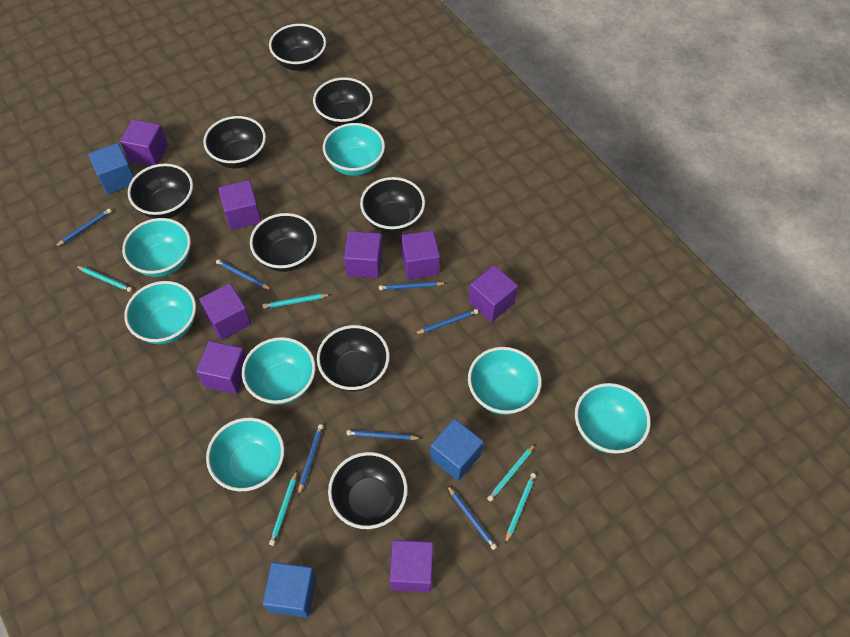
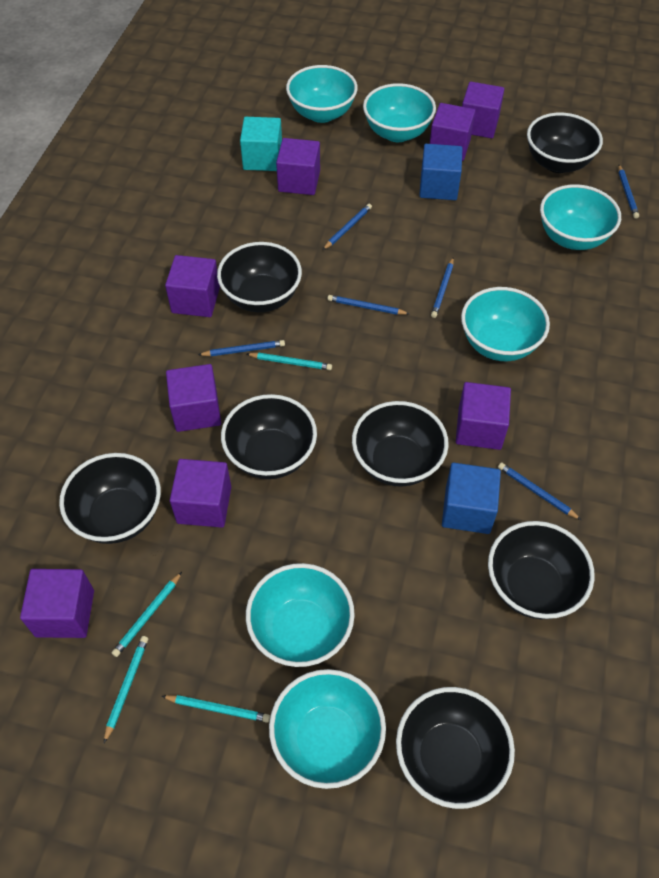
black bowl: 8 -> 7
blue cube: 3 -> 2
blue pencil: 7 -> 6
turquoise bowl: 7 -> 6
turquoise cube: 0 -> 1
turquoise pencil: 5 -> 4

